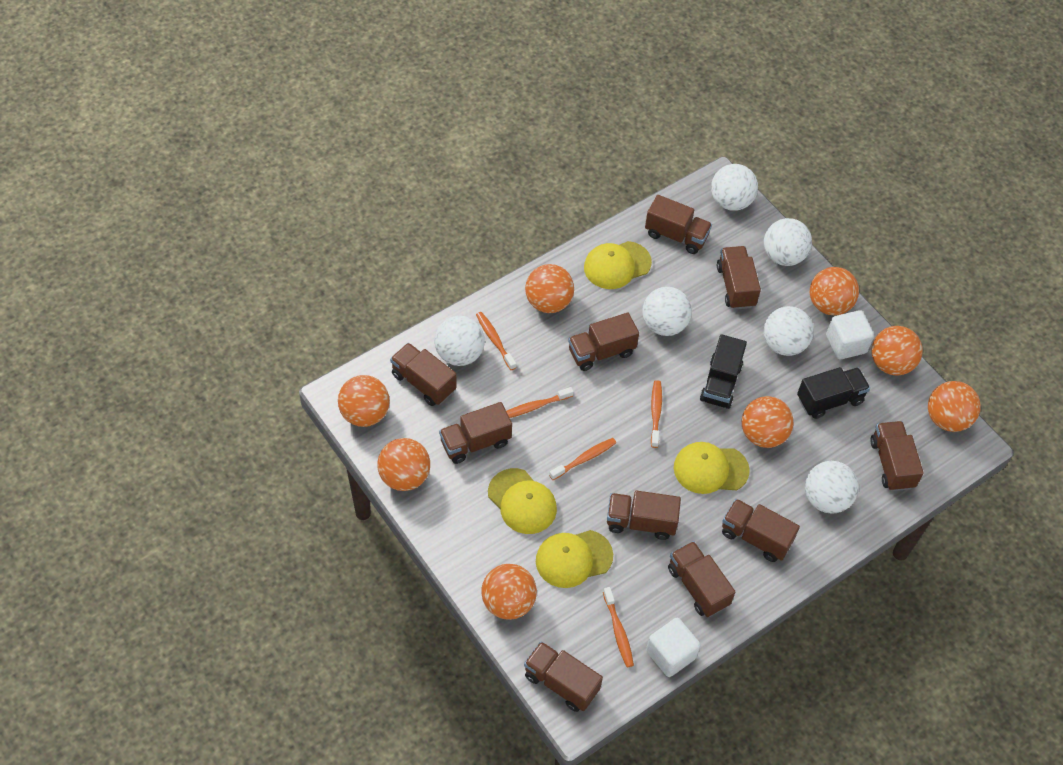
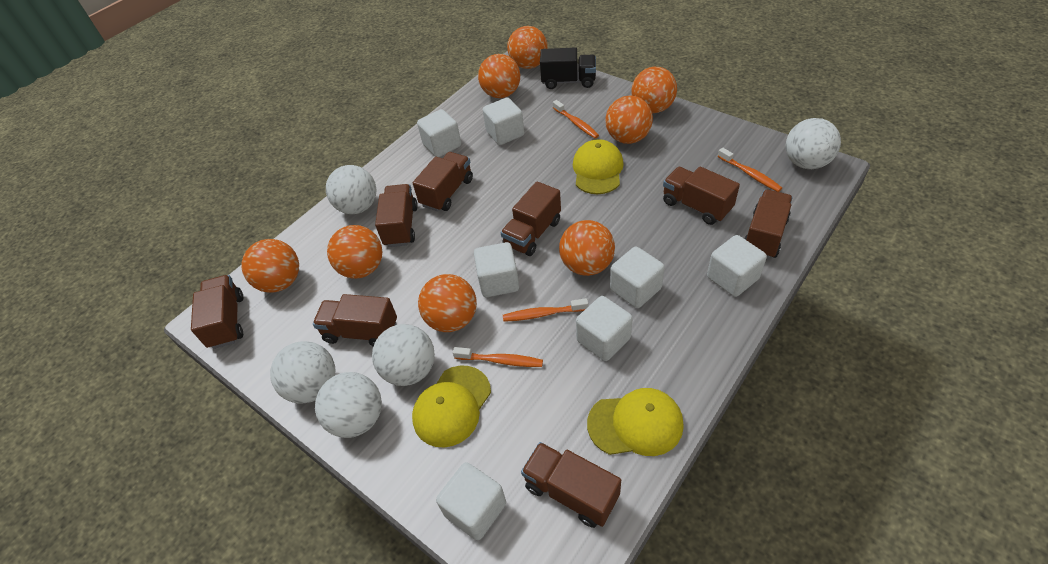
black truck: 2 -> 1
brown truck: 10 -> 8
orange toothbrush: 5 -> 4
white ball: 6 -> 5
white cube: 2 -> 7
yellow cap: 4 -> 3

